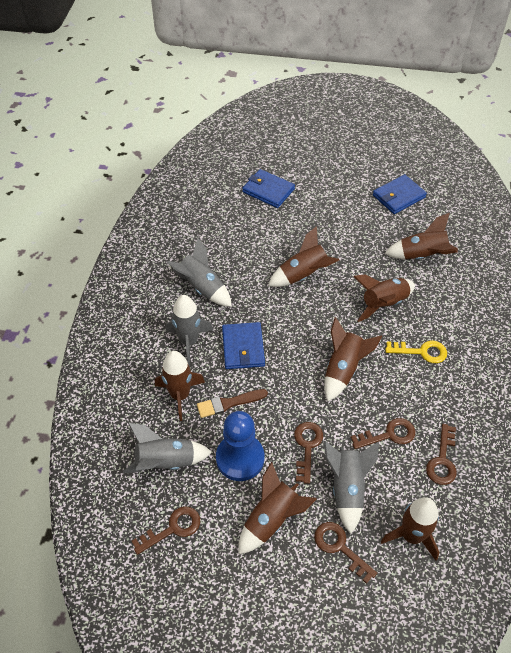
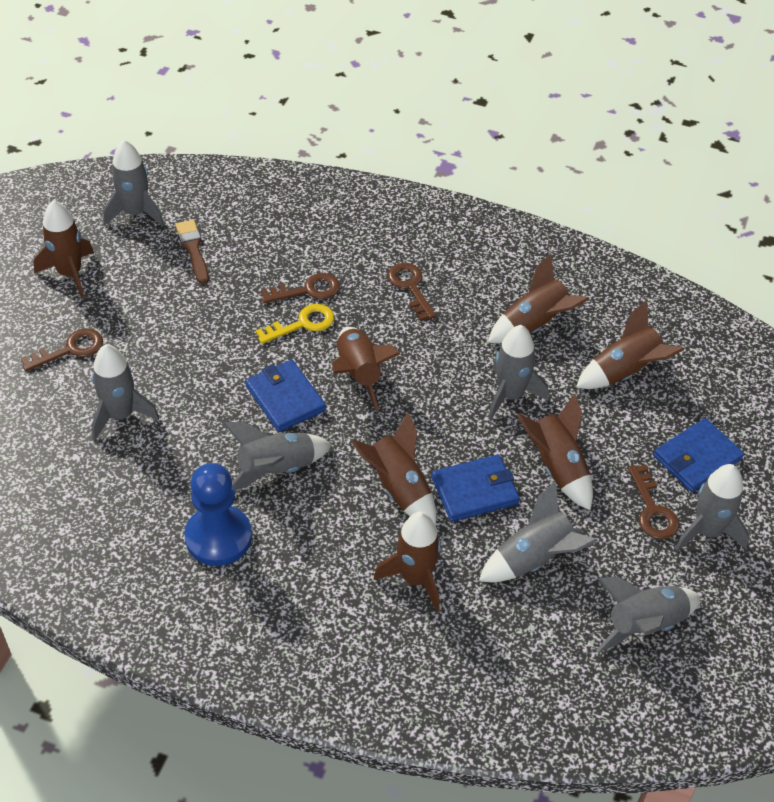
brown key: 5 -> 4
grey rocket: 4 -> 7

